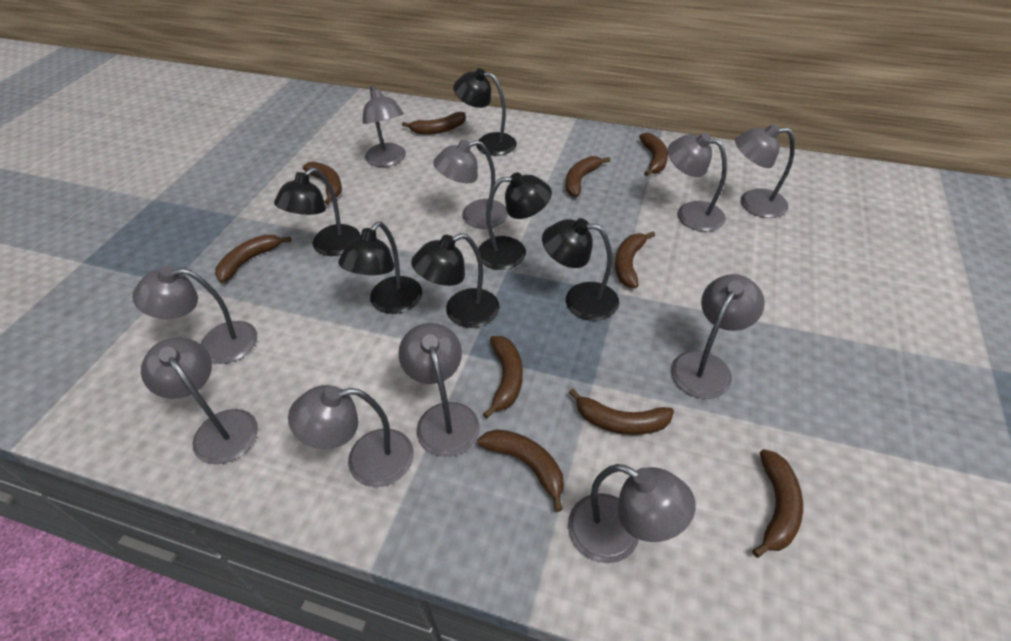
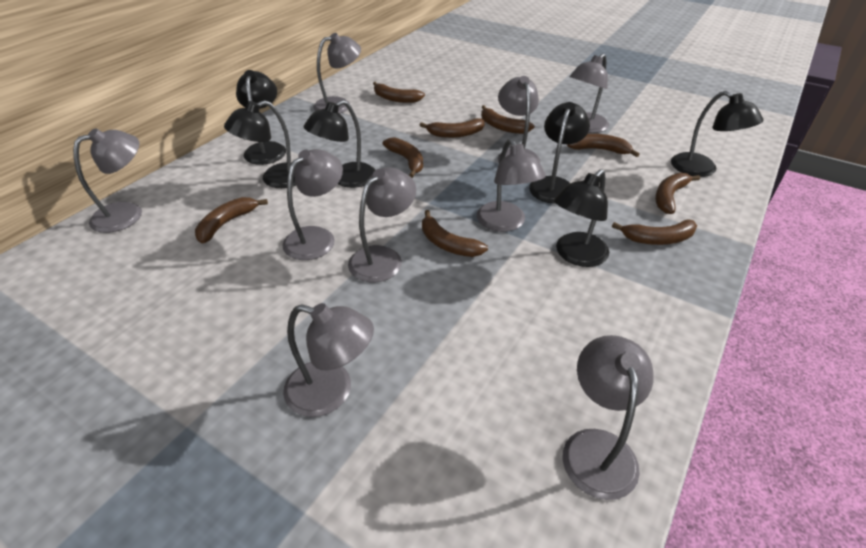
brown banana: 10 -> 9
grey lamp: 10 -> 9

